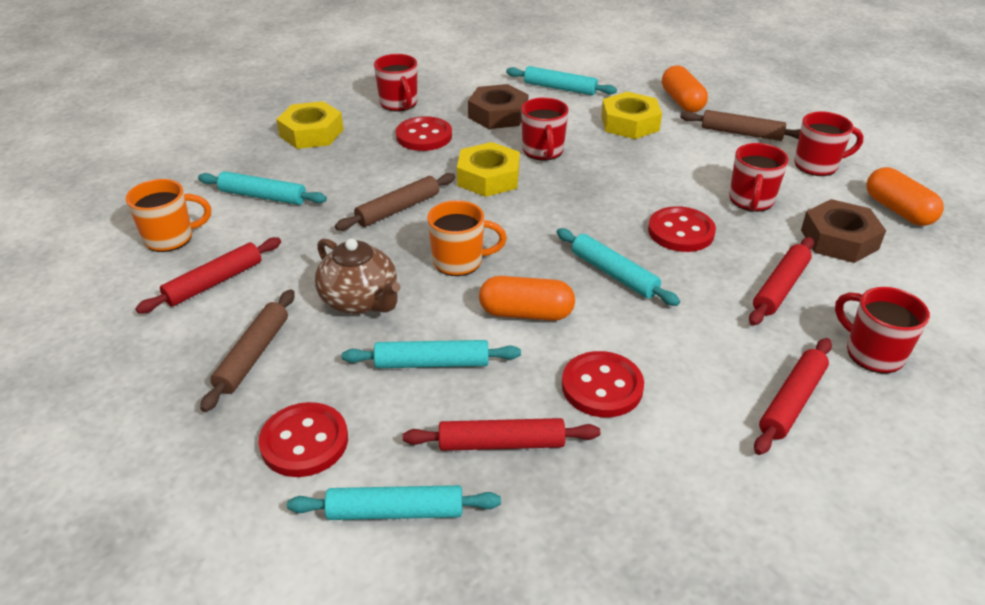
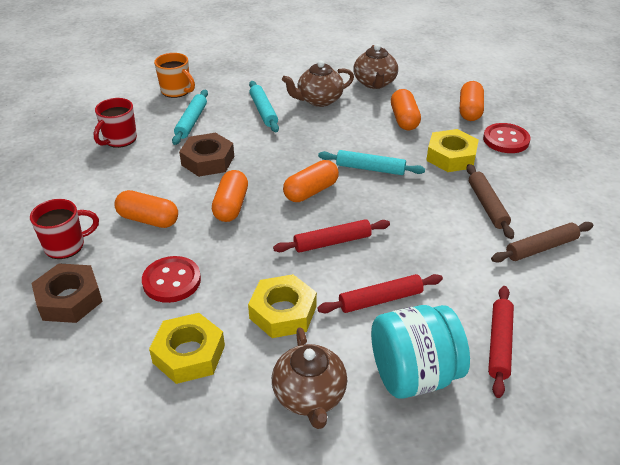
brown rolling pin: 3 -> 2
brown teapot: 1 -> 3
orange capsule: 3 -> 5
orange mug: 2 -> 1
red button: 4 -> 2
red mug: 5 -> 2
red rolling pin: 4 -> 3
turquoise jar: 0 -> 1
turquoise rolling pin: 5 -> 3

